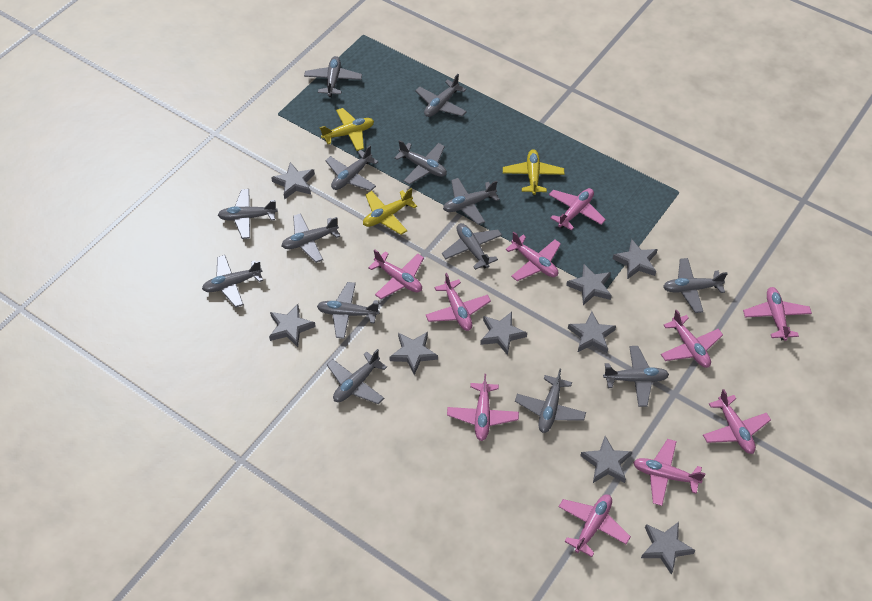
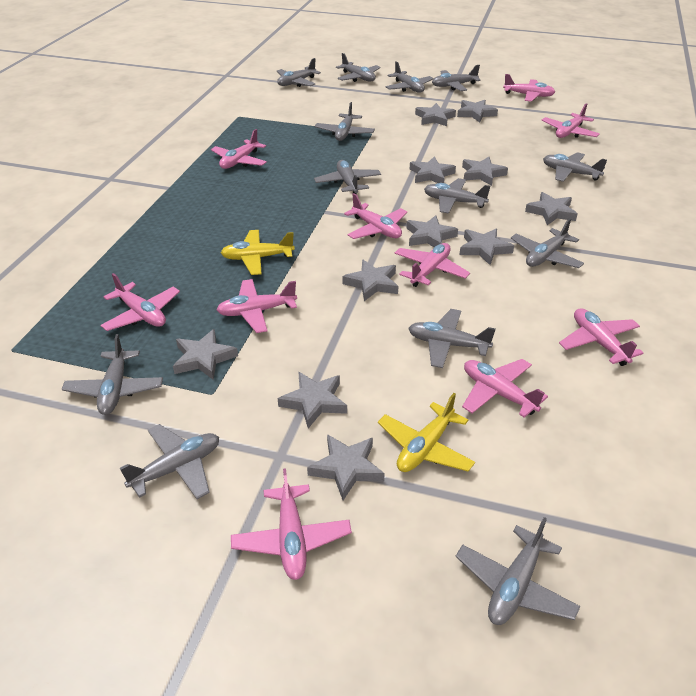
grey plane: 14 -> 13
grey star: 9 -> 11
yellow plane: 3 -> 2

